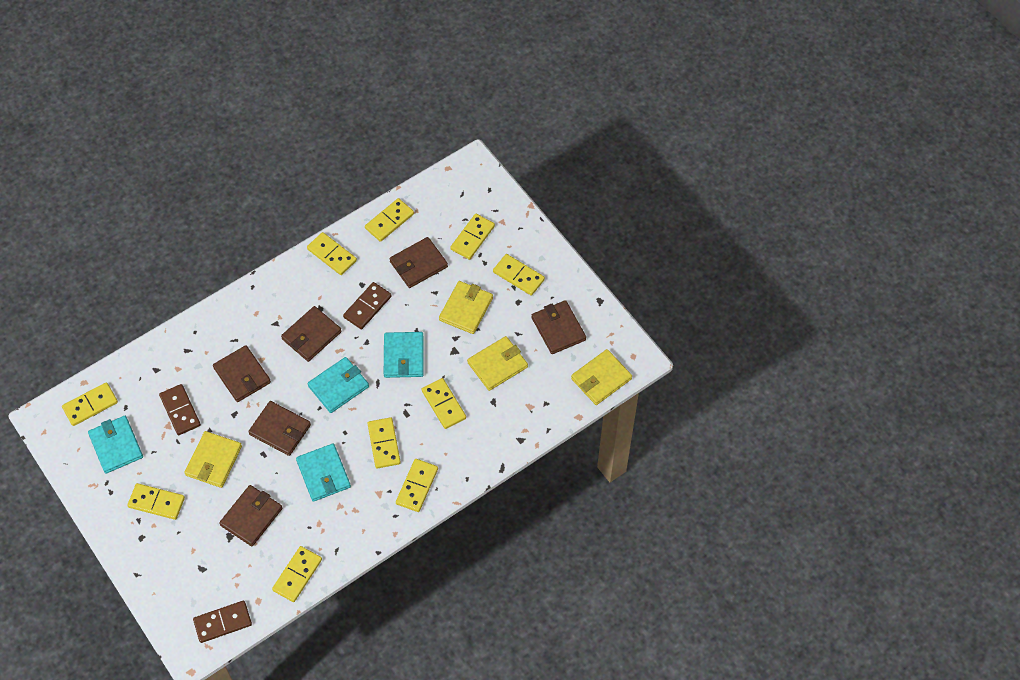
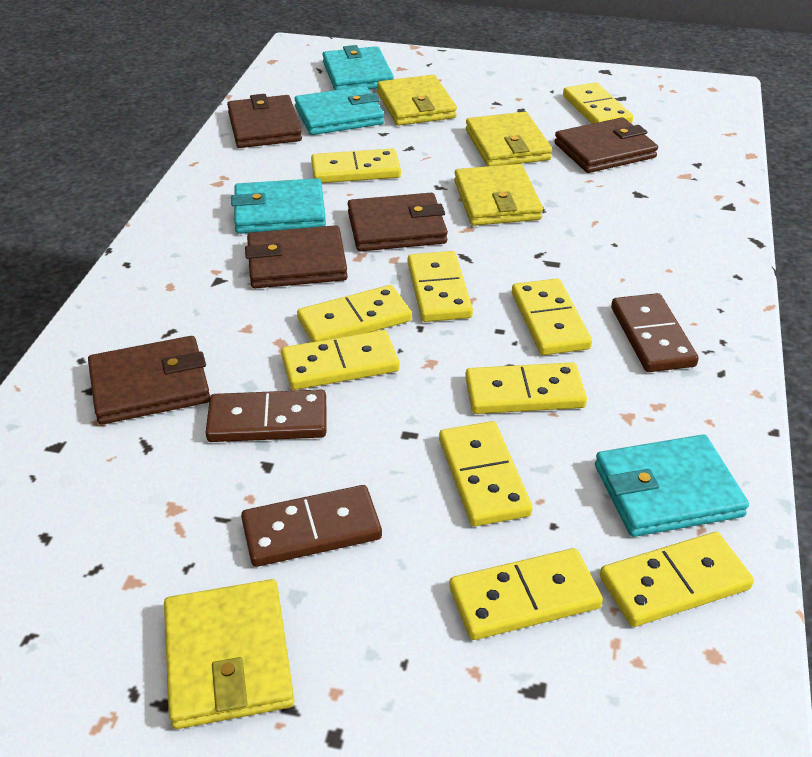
brown wallet: 6 -> 5

